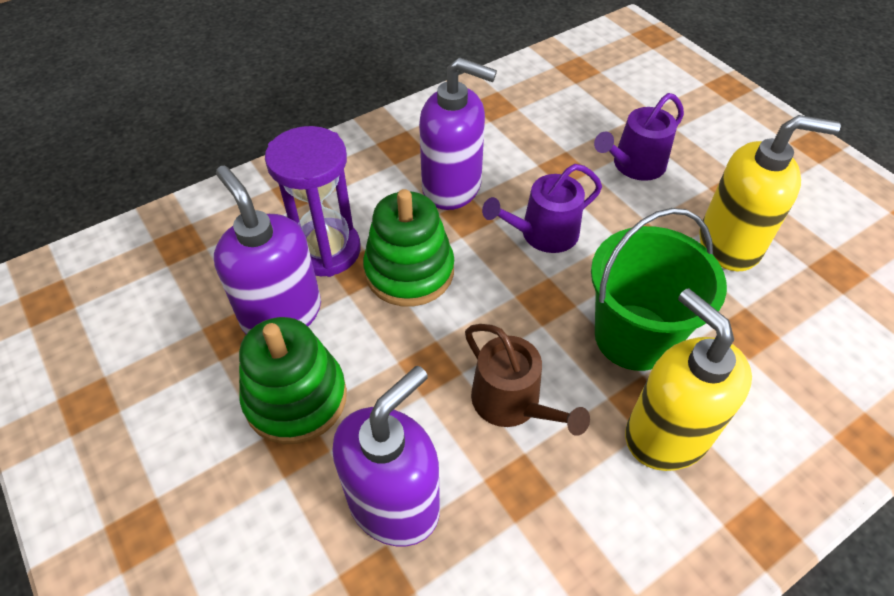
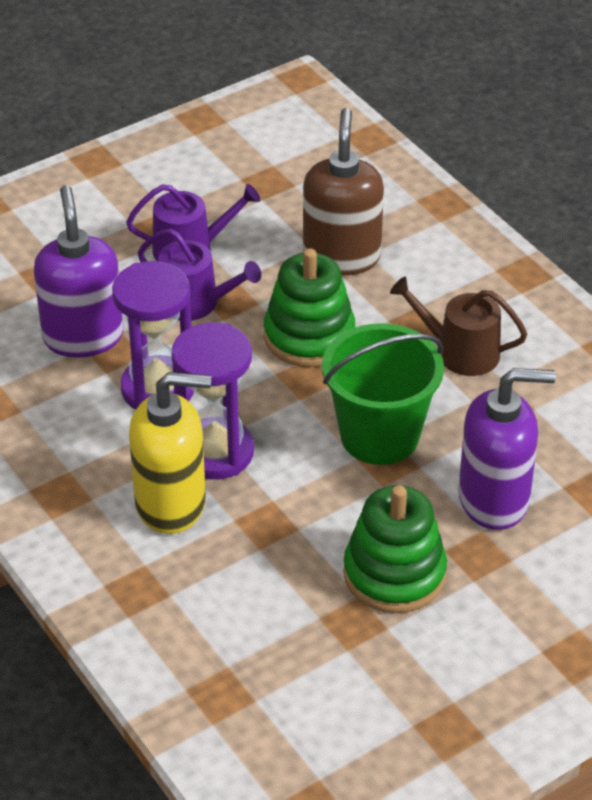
brown soap dispenser: 0 -> 1
purple hourglass: 1 -> 2
purple soap dispenser: 3 -> 2
yellow soap dispenser: 2 -> 1

